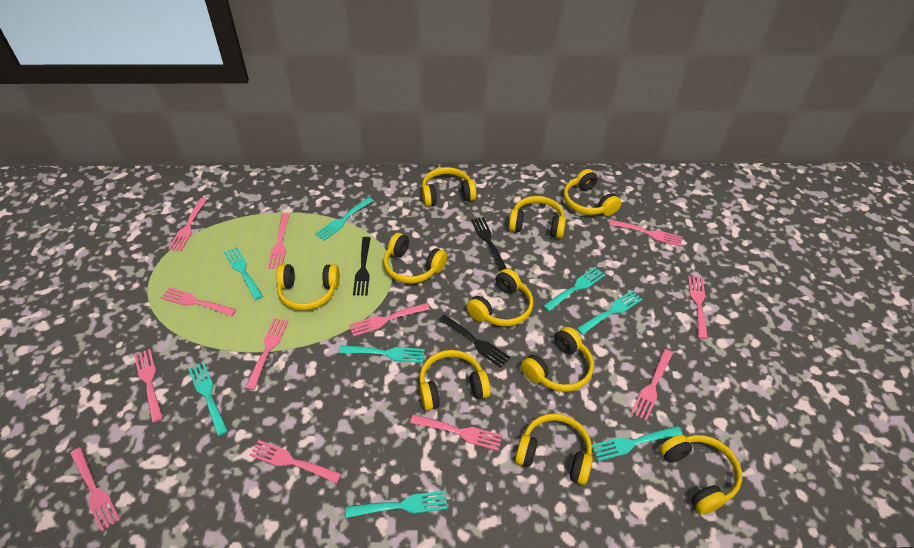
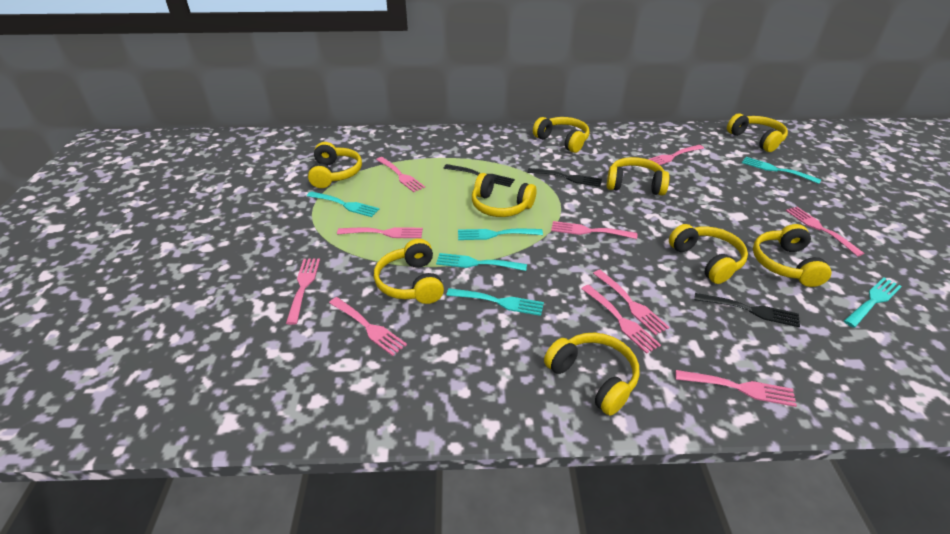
pink fork: 12 -> 10
turquoise fork: 8 -> 6
yellow headphones: 10 -> 9

